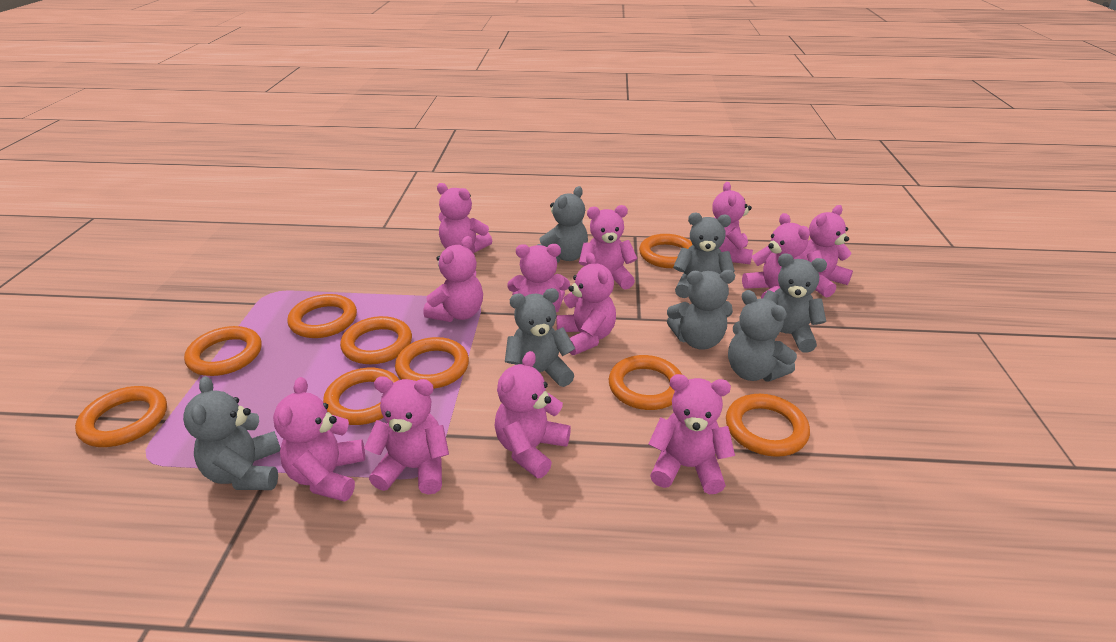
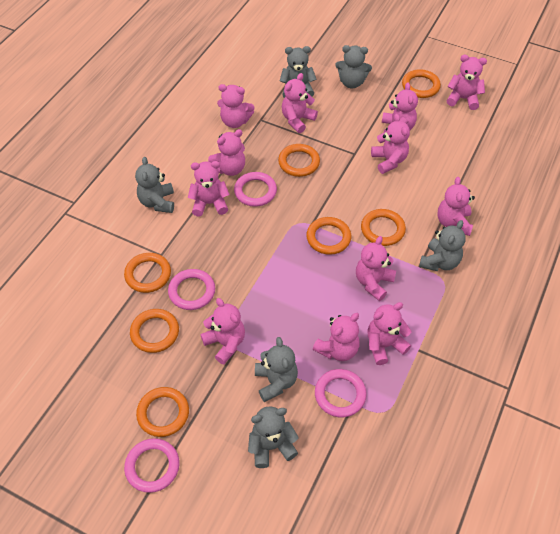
grey teddy bear: 7 -> 6
orange ring: 9 -> 7
pink ring: 0 -> 4

